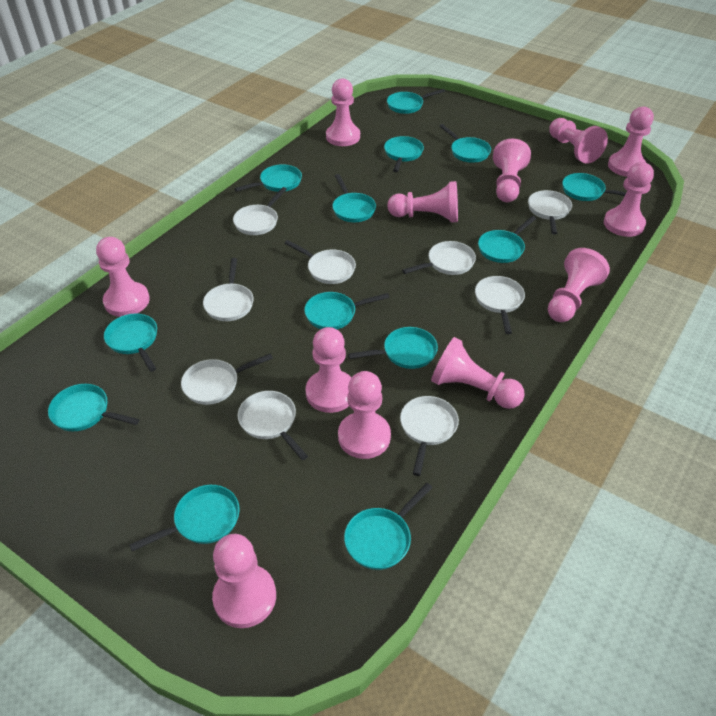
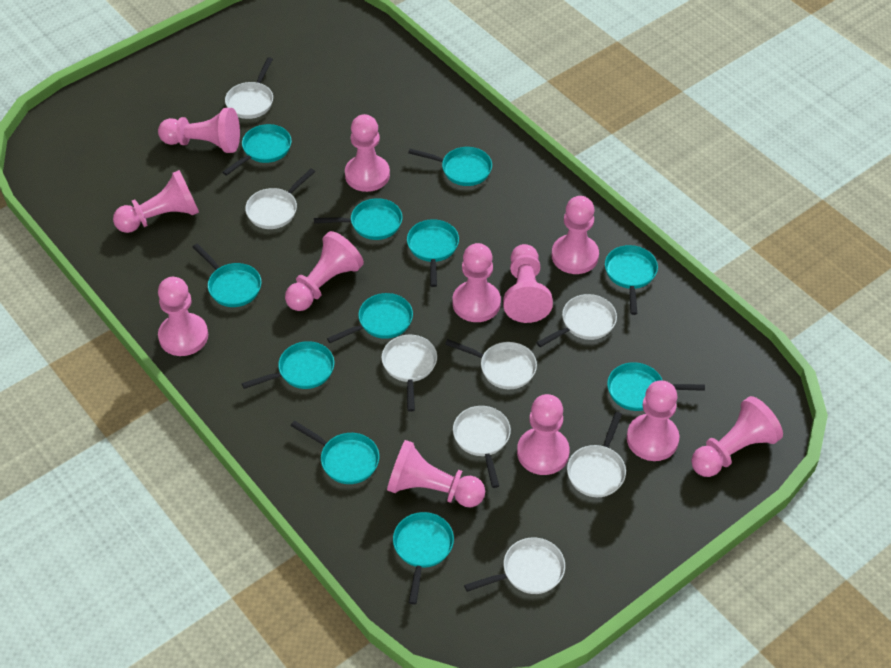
turquoise pan: 13 -> 11
white pan: 9 -> 8

